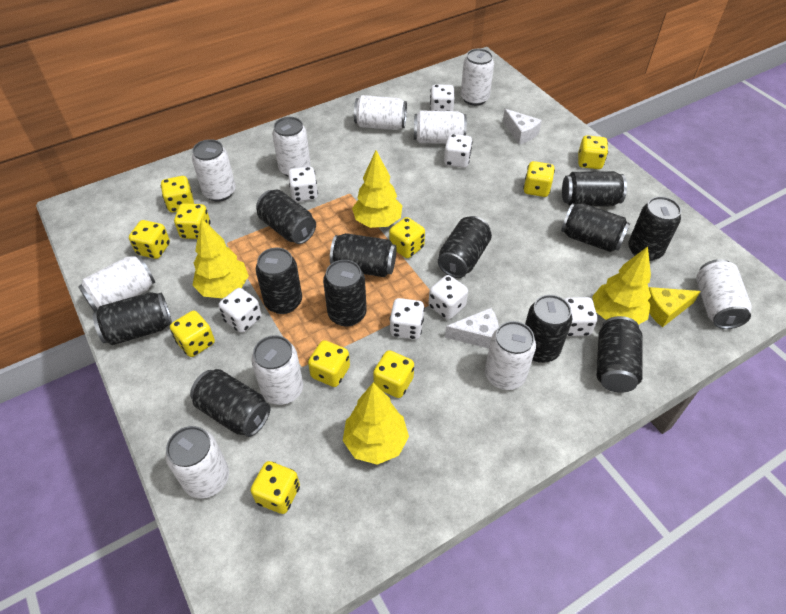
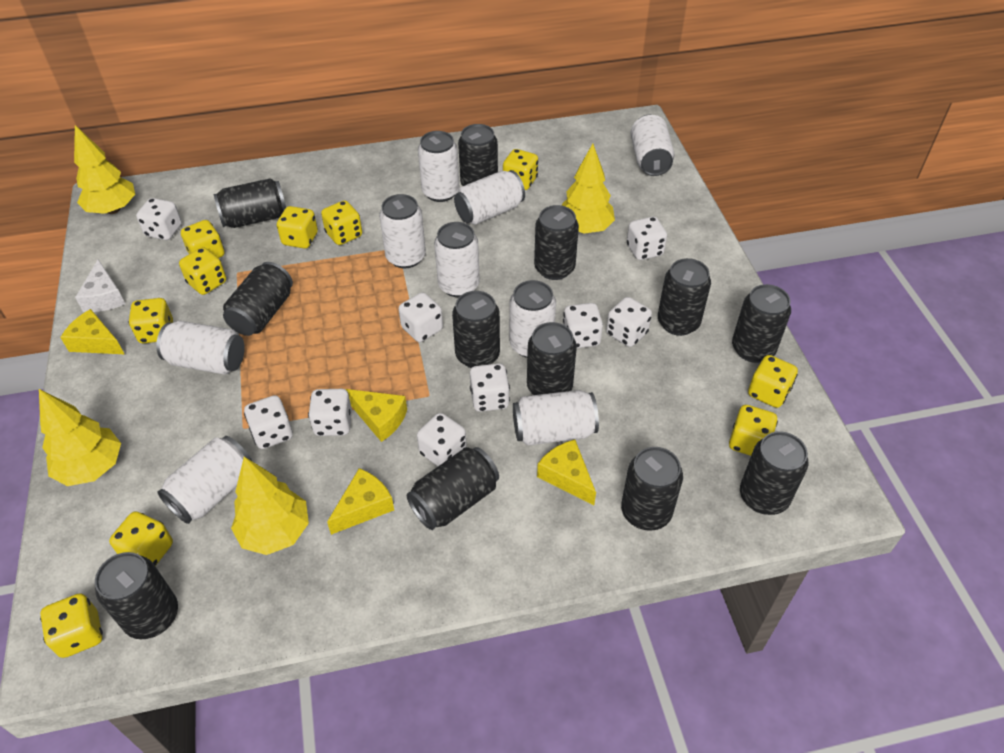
white can: 10 -> 9
white cheese: 2 -> 1
white dice: 7 -> 9
yellow cheese: 1 -> 4

